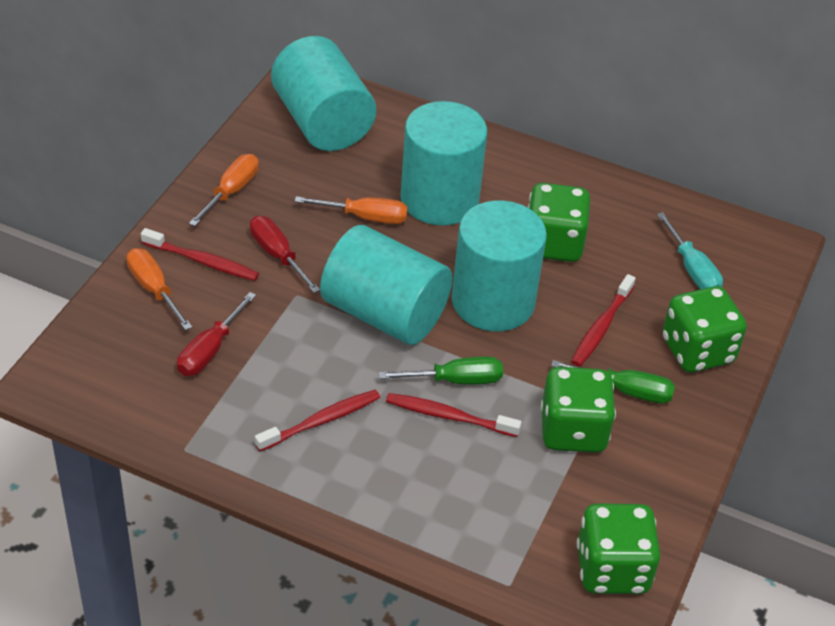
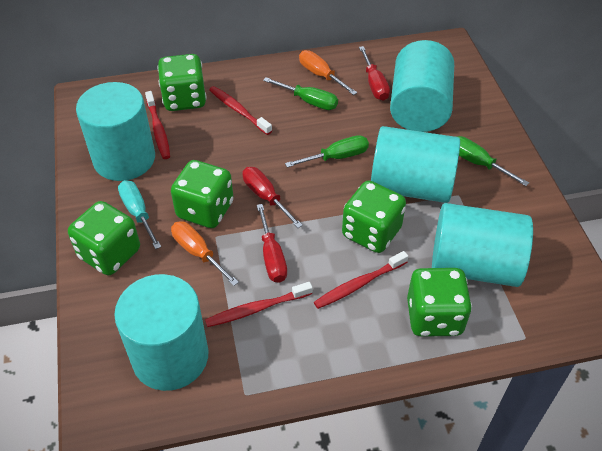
green dice: 4 -> 5
green screwdriver: 2 -> 3
orange screwdriver: 3 -> 2
red screwdriver: 2 -> 3
turquoise cylinder: 4 -> 5

